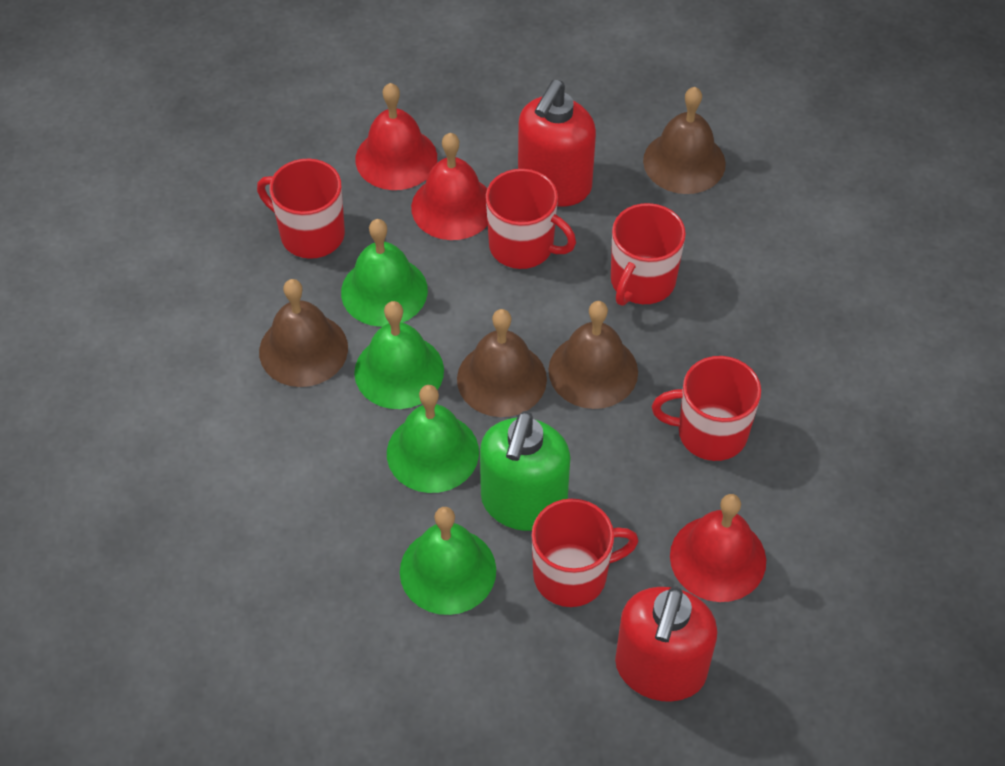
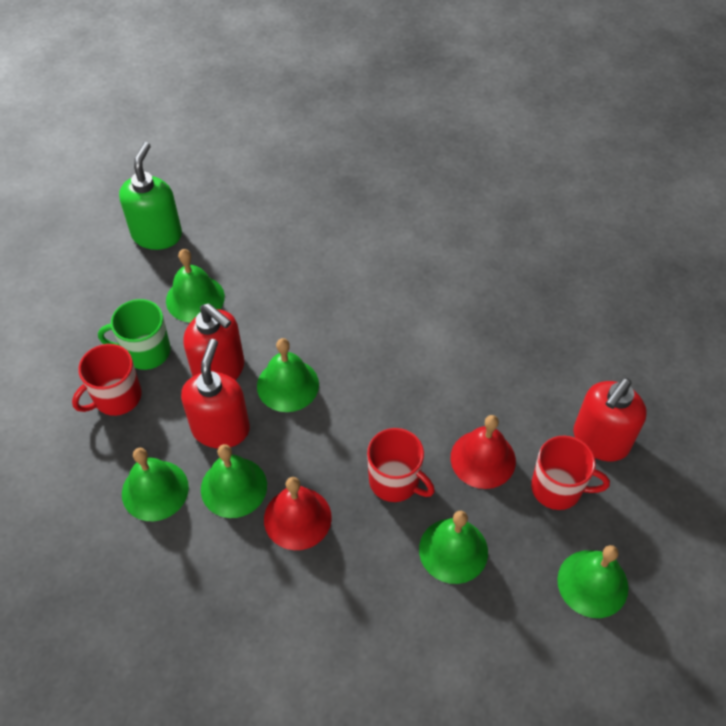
brown bell: 4 -> 0
green bell: 4 -> 6
green mug: 0 -> 1
red bell: 3 -> 2
red mug: 5 -> 3
red soap dispenser: 2 -> 3

